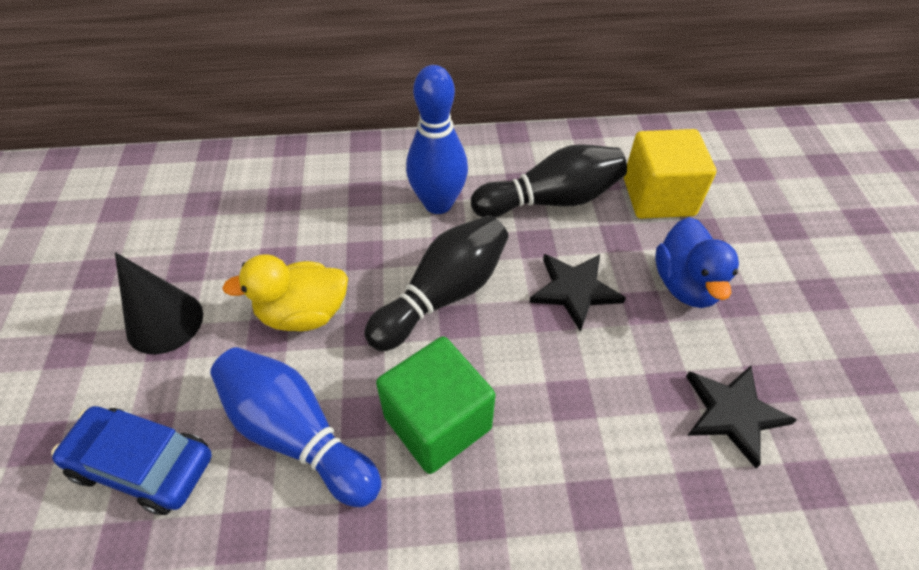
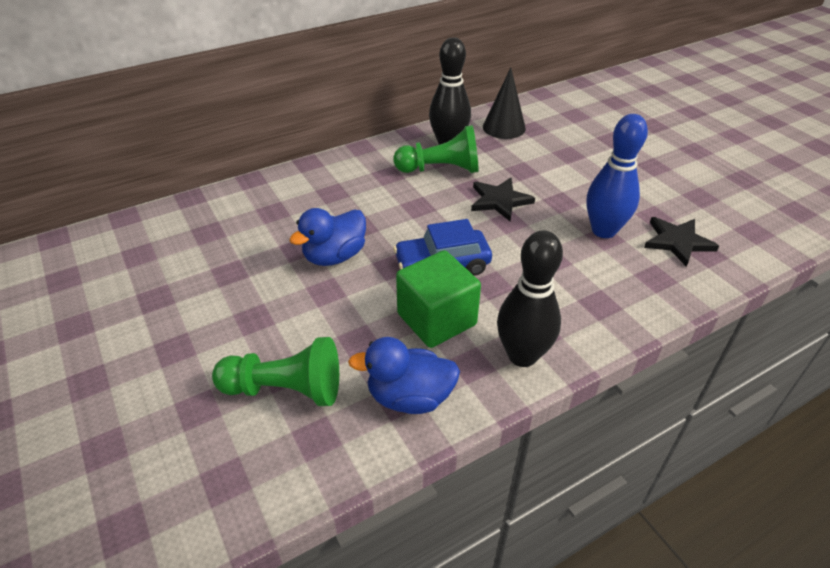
blue bowling pin: 2 -> 1
blue duck: 1 -> 2
green pawn: 0 -> 2
yellow cube: 1 -> 0
yellow duck: 1 -> 0

